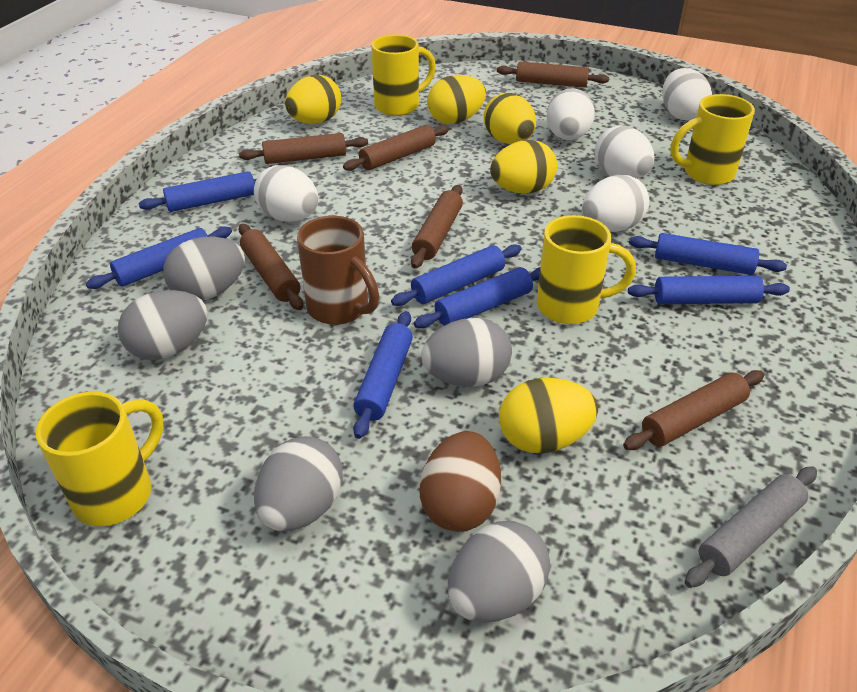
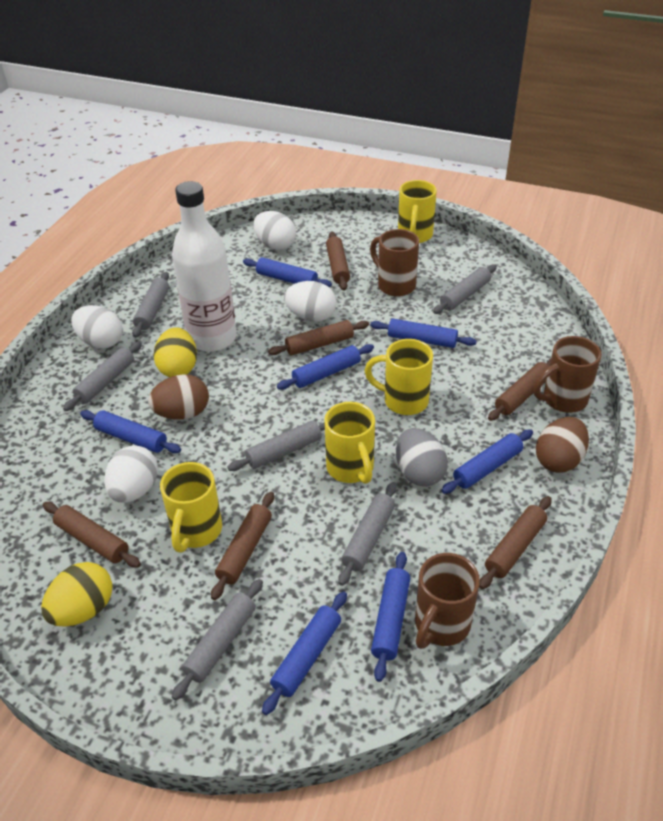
brown egg: 1 -> 2
brown mug: 1 -> 3
grey egg: 5 -> 1
grey rolling pin: 1 -> 6
white bottle: 0 -> 1
white egg: 5 -> 4
yellow egg: 5 -> 2

